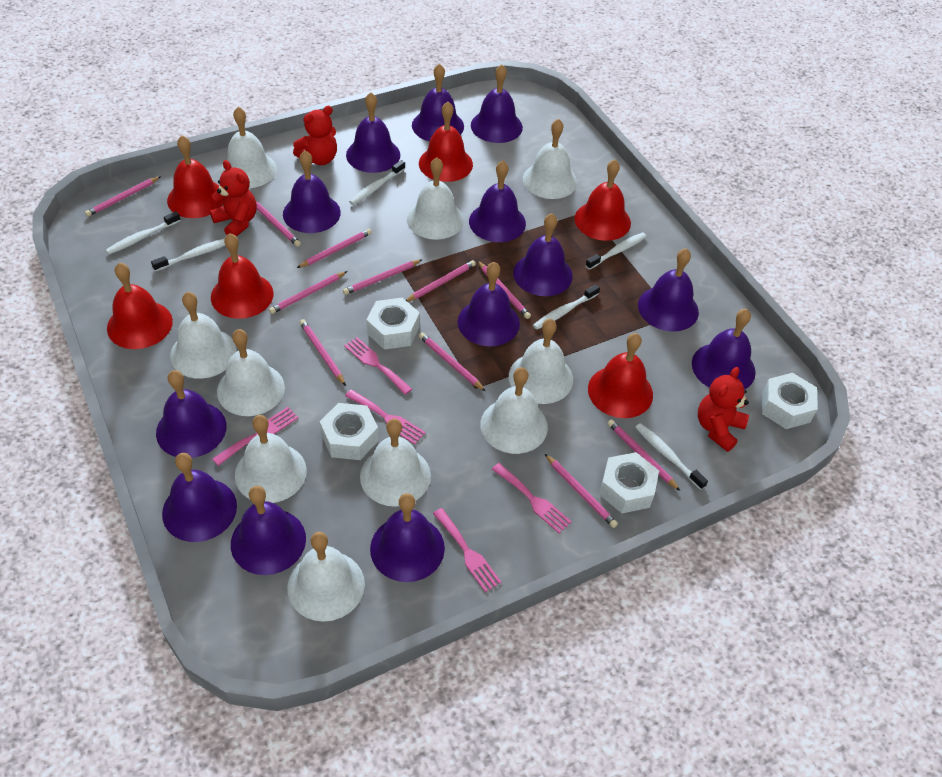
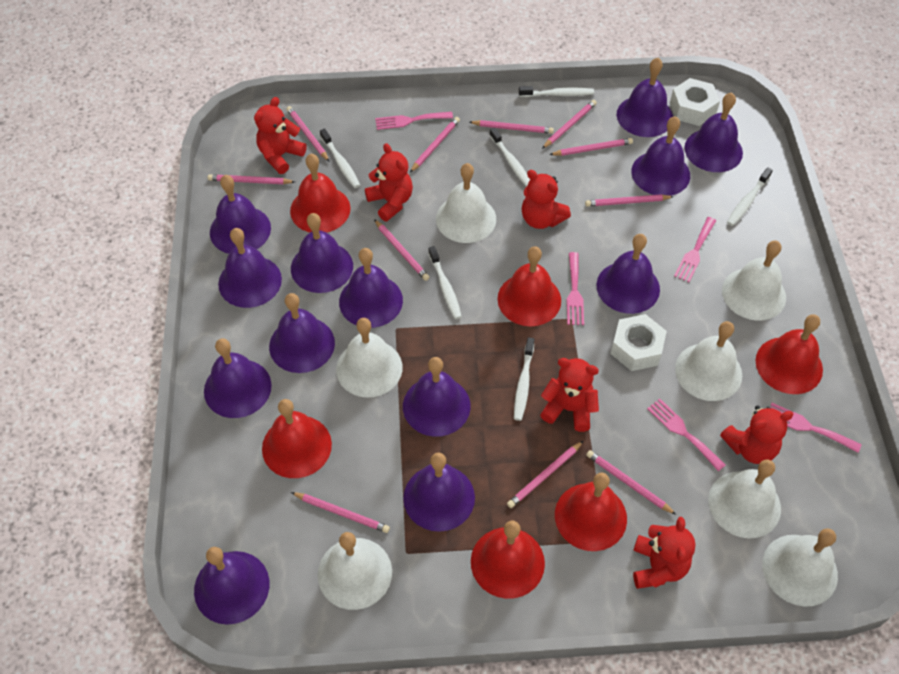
red teddy bear: 3 -> 6
white bell: 10 -> 7
white nut: 4 -> 2

